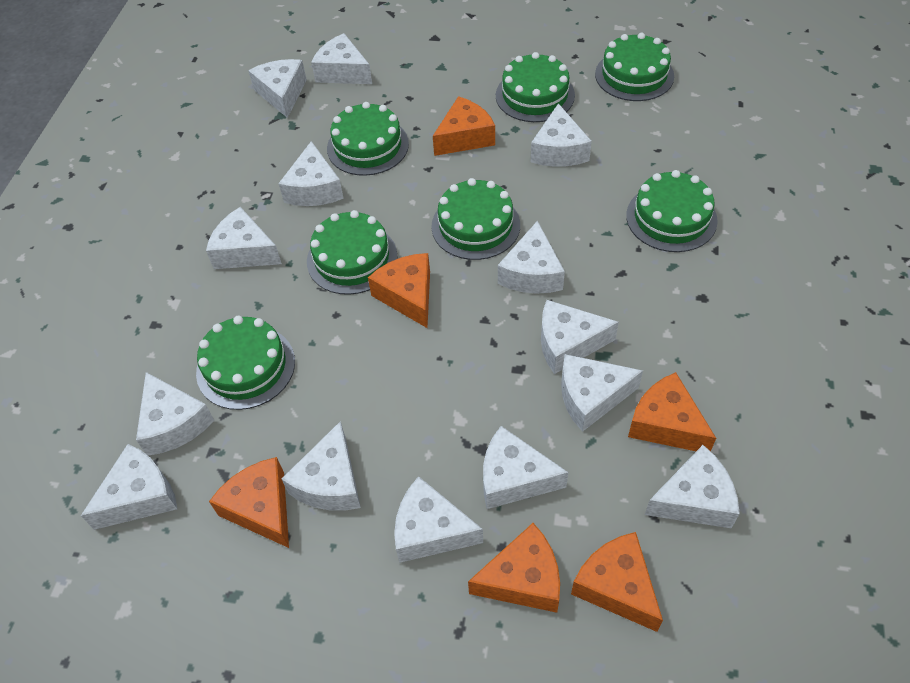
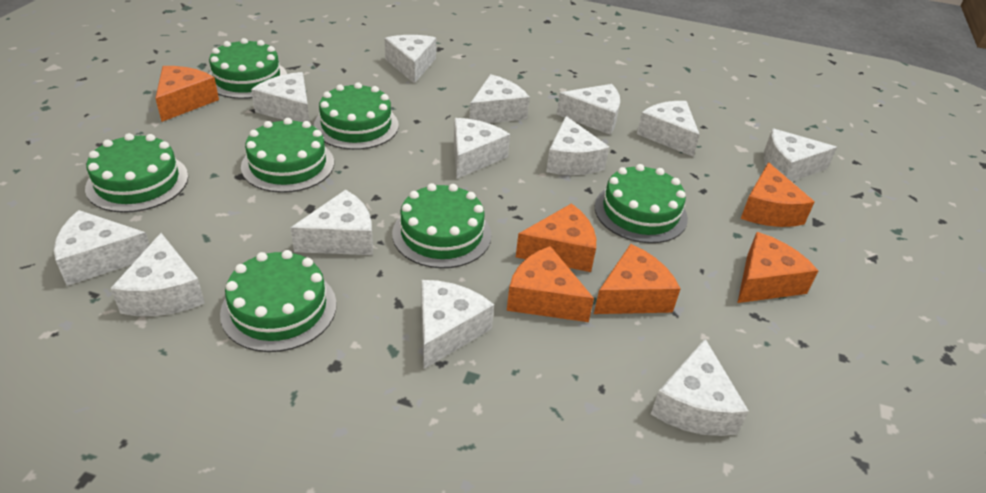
white cheese: 14 -> 13

